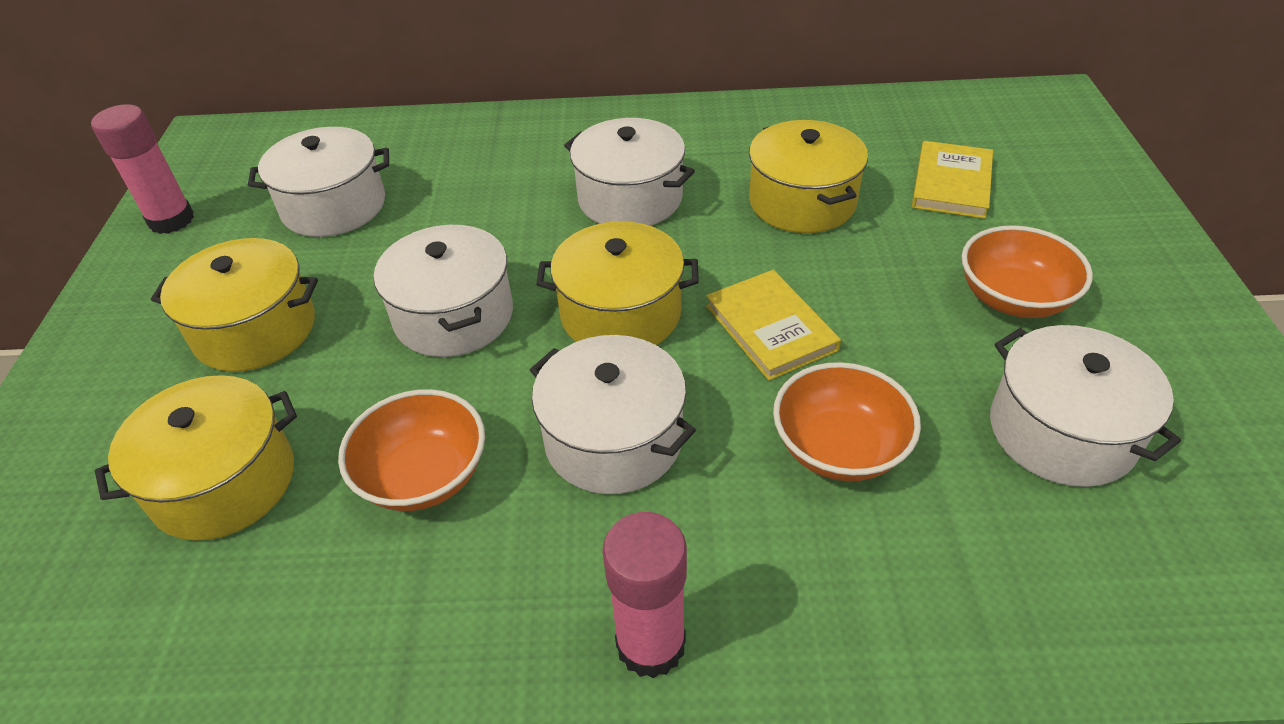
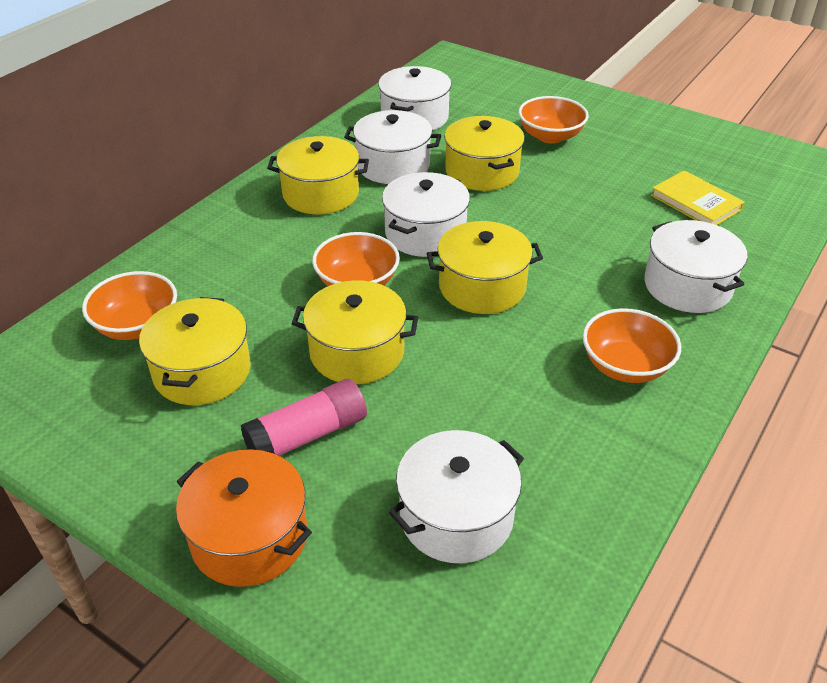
orange bowl: 3 -> 4
orange pot: 0 -> 1
pink glue stick: 2 -> 1
yellow book: 2 -> 1
yellow pot: 4 -> 5

